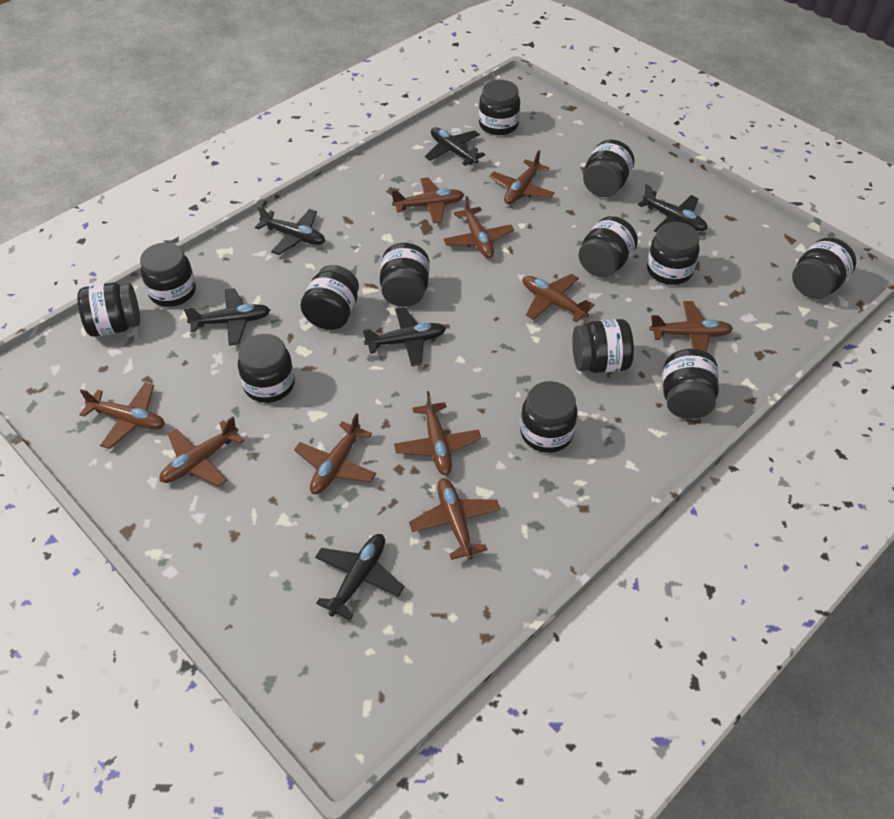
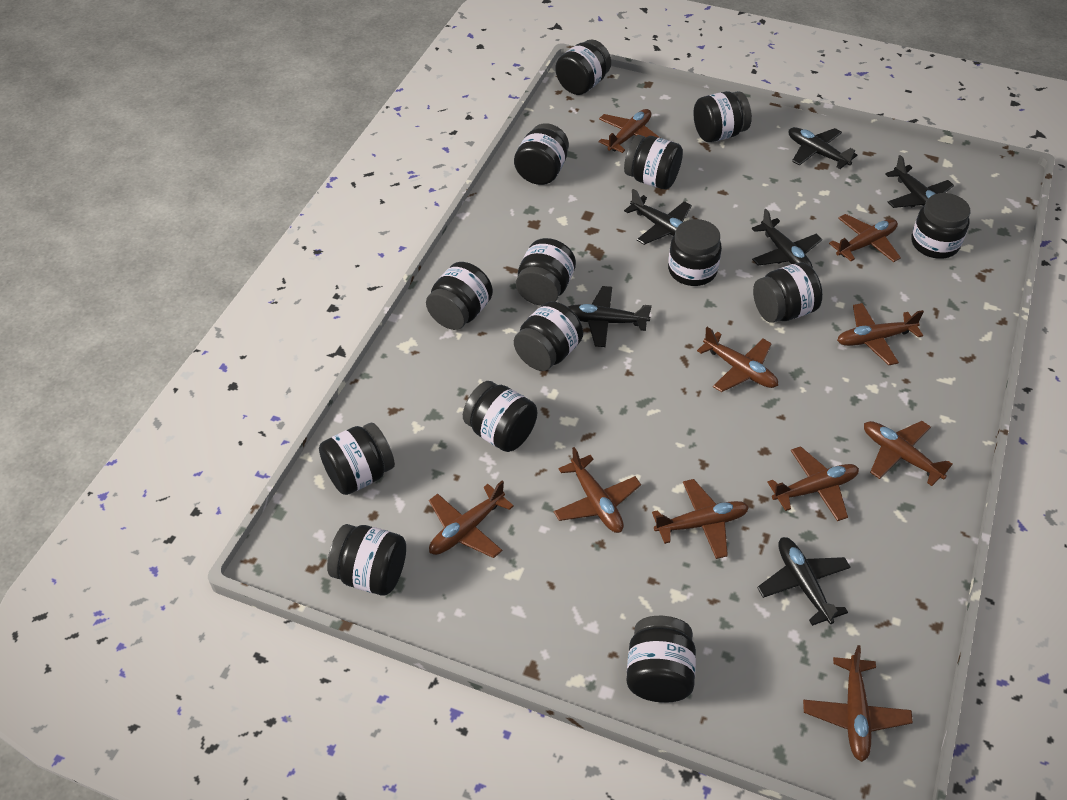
black jar: 13 -> 14

